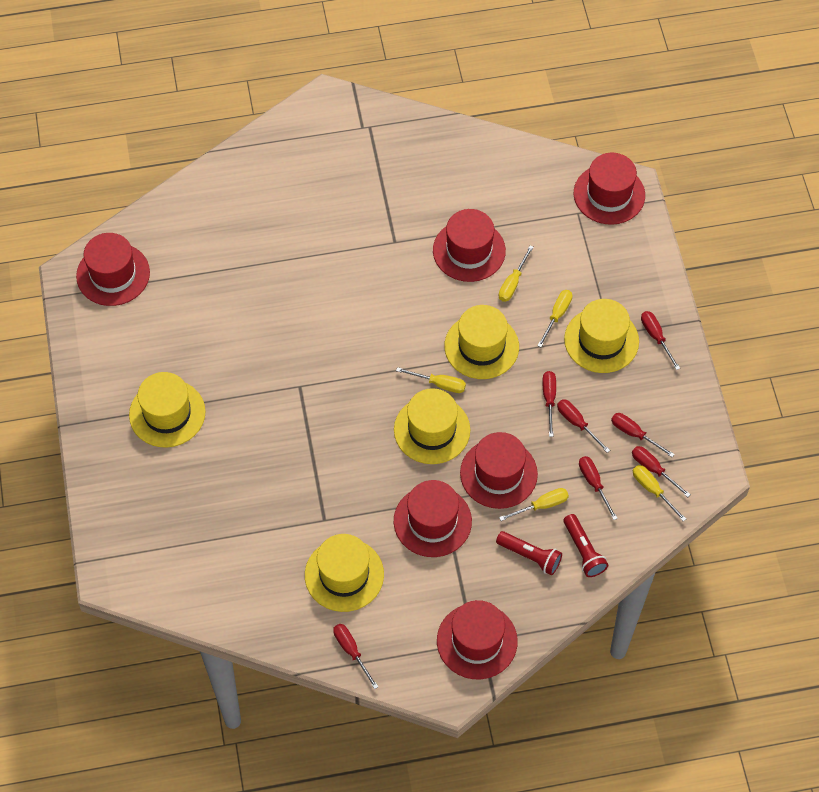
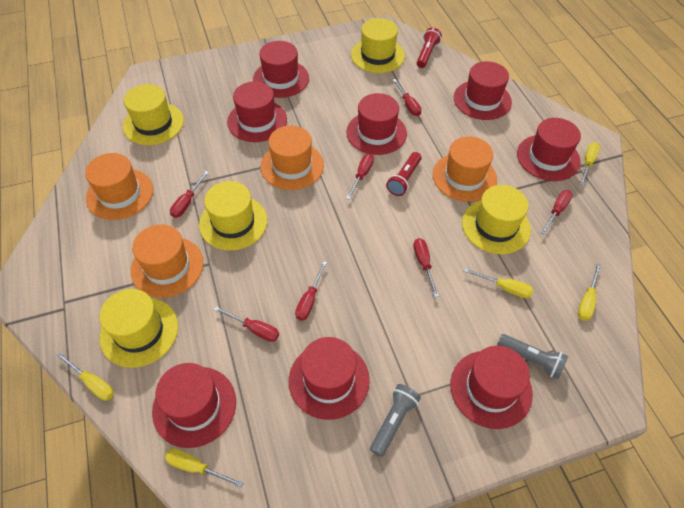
grey flashlight: 0 -> 2
orange hat: 0 -> 4
red hat: 6 -> 8

